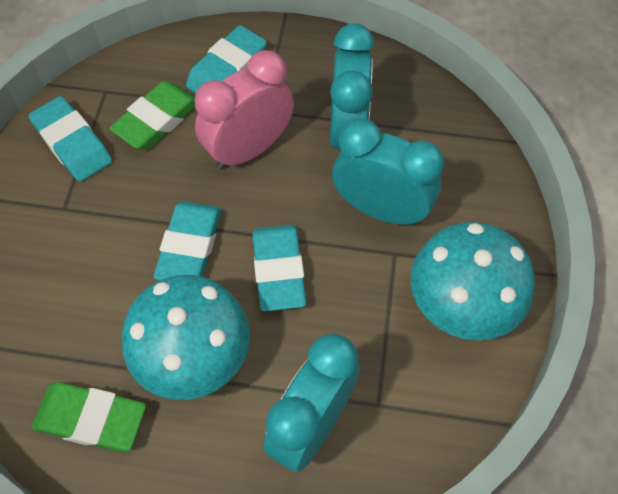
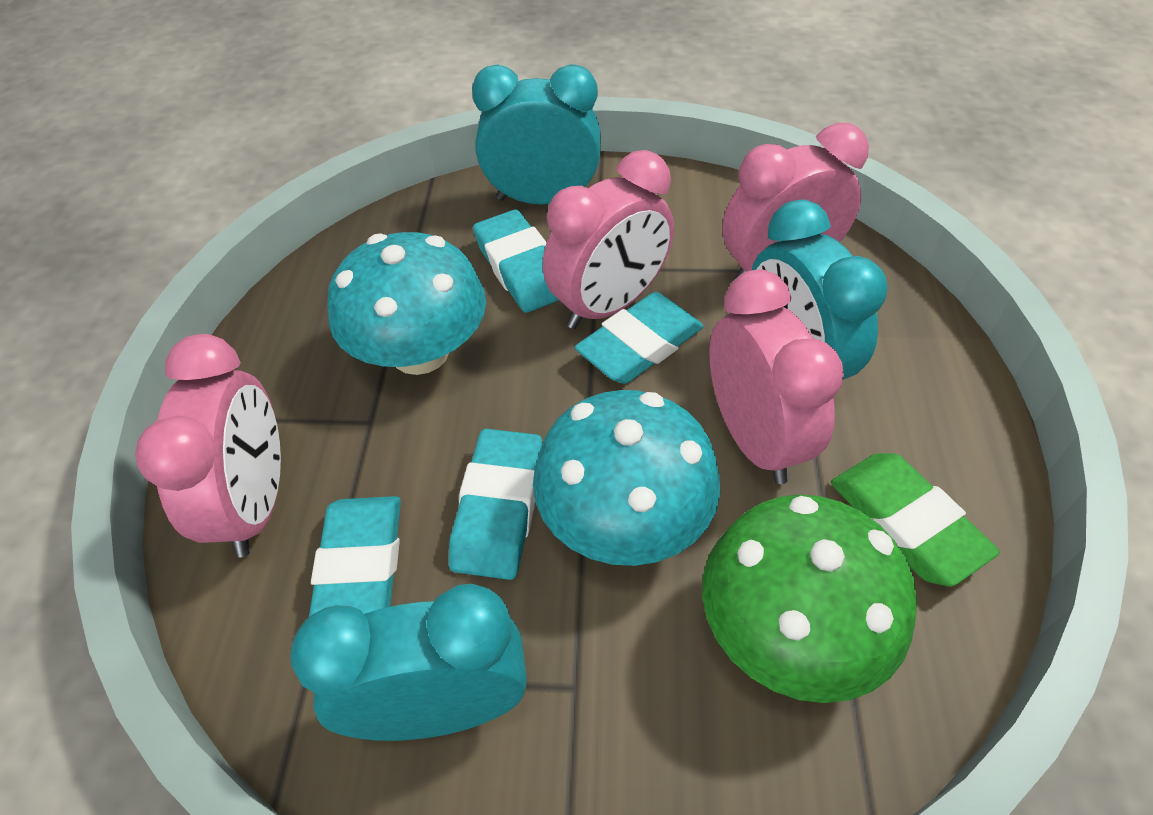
green eraser: 2 -> 1
green mushroom: 0 -> 1
pink clock: 1 -> 4

